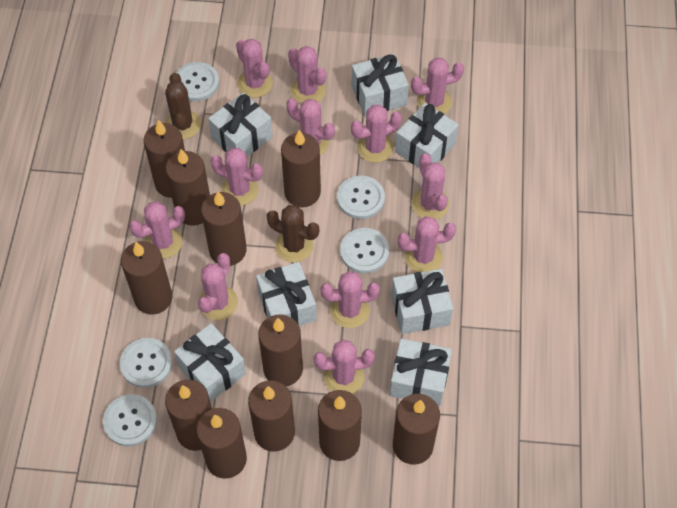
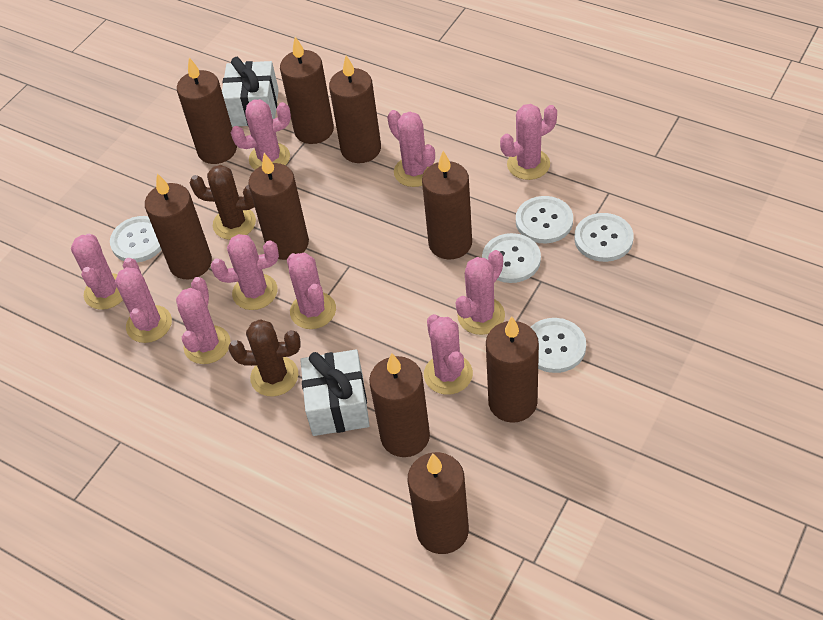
brown candle: 11 -> 9
pink cactus: 12 -> 10
white gift: 7 -> 2

